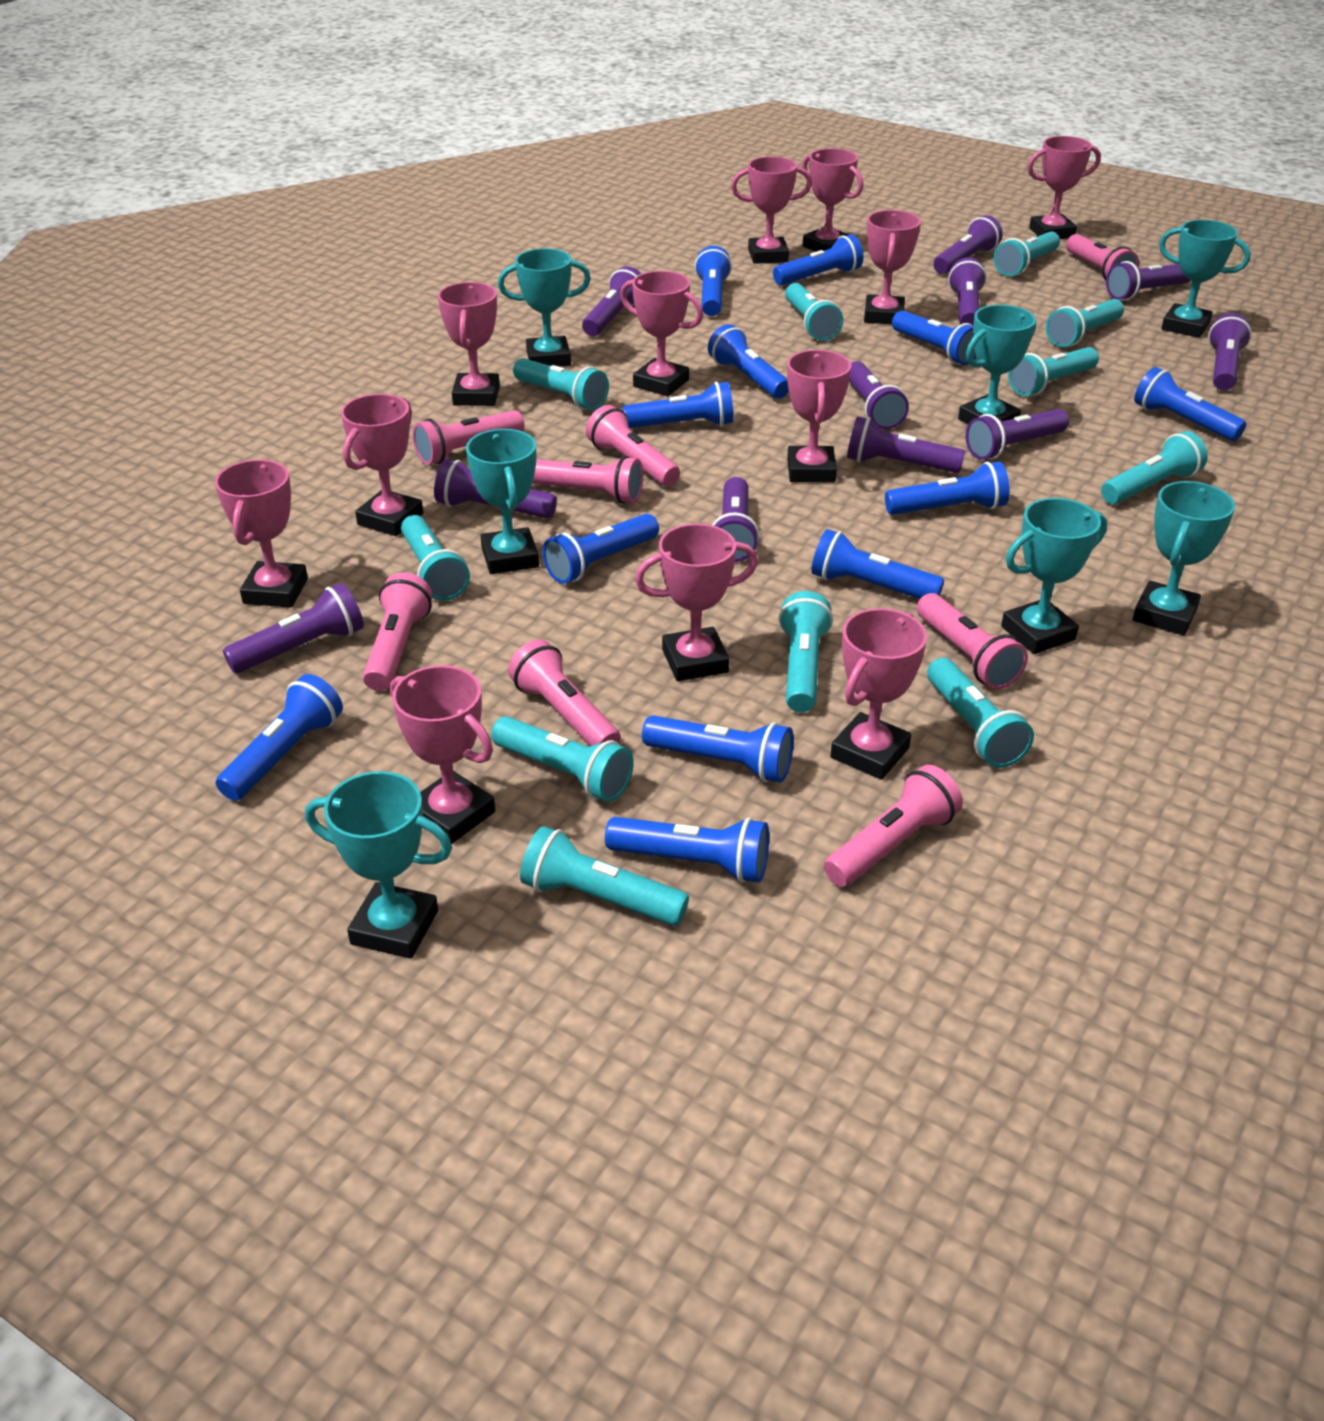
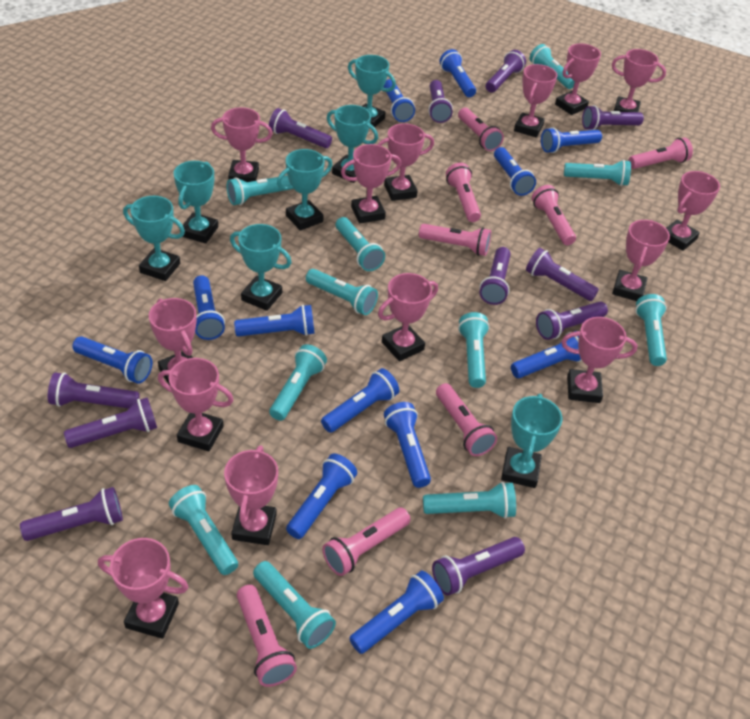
pink trophy: 12 -> 14

